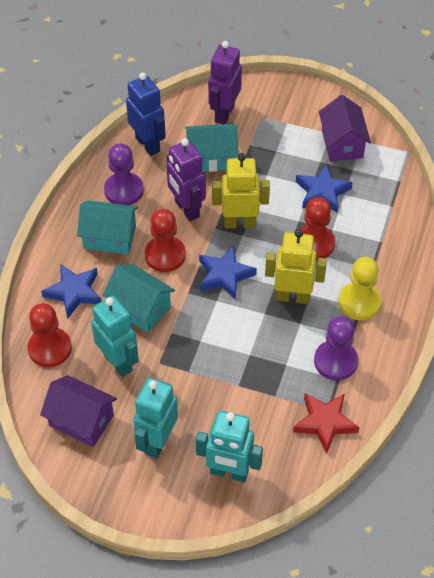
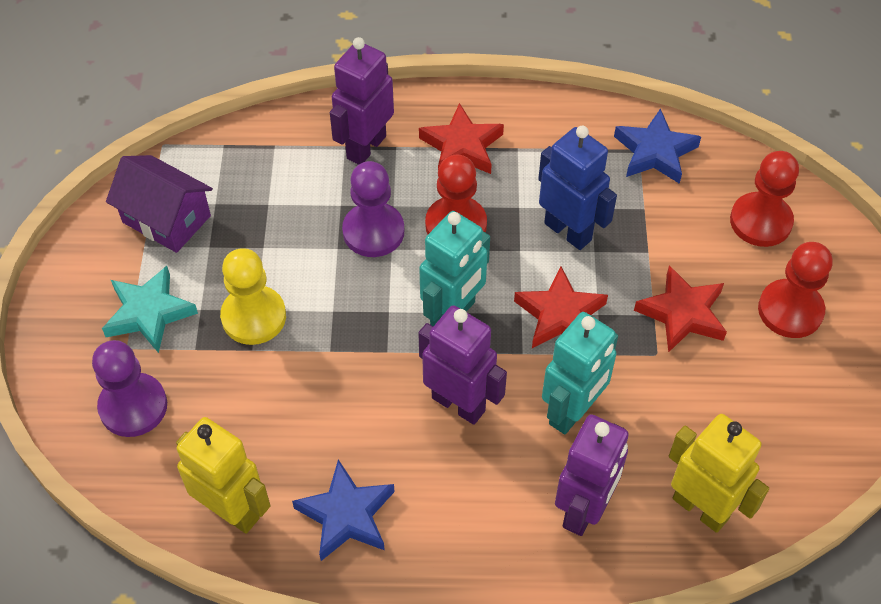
blue star: 3 -> 2
purple house: 2 -> 1
purple robot: 2 -> 3
red star: 1 -> 3
turquoise house: 3 -> 0
turquoise robot: 3 -> 2
turquoise star: 0 -> 1

